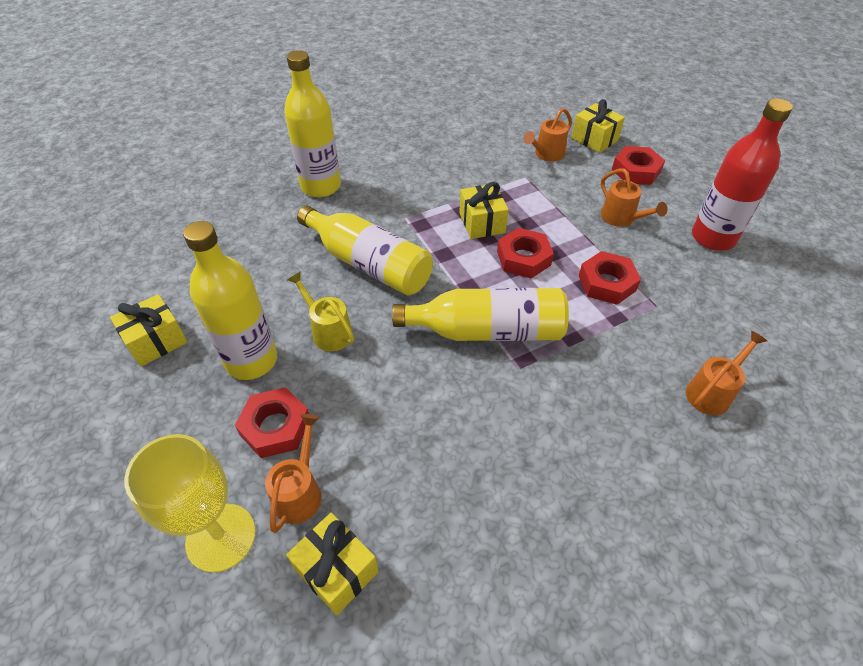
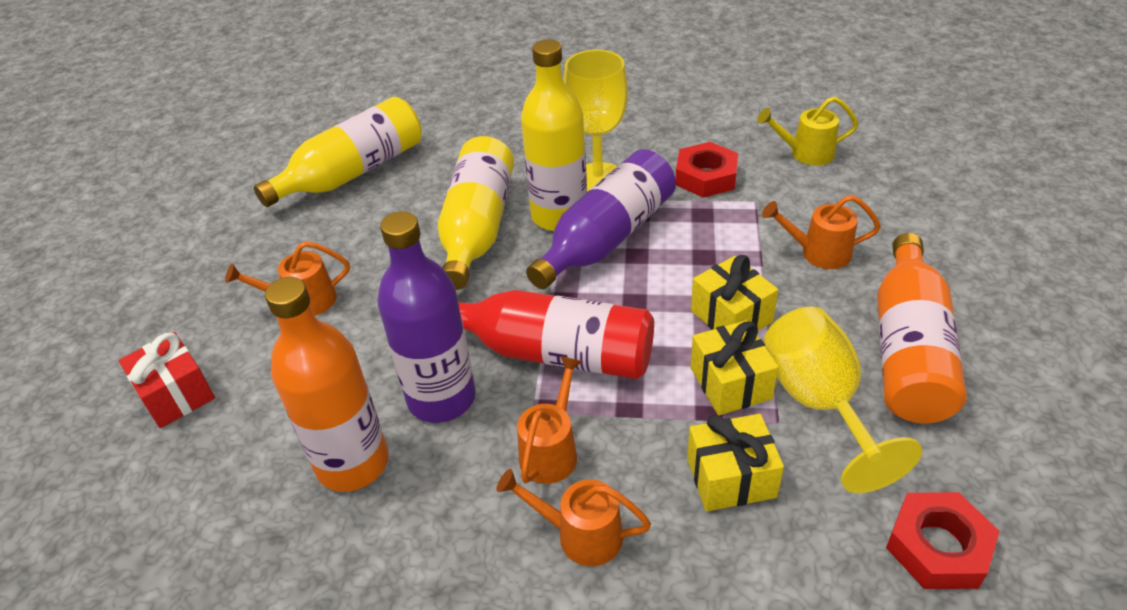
orange bottle: 0 -> 2
purple bottle: 0 -> 2
red gift: 0 -> 1
red nut: 4 -> 2
yellow bottle: 4 -> 3
yellow gift: 4 -> 3
yellow goblet: 1 -> 2

